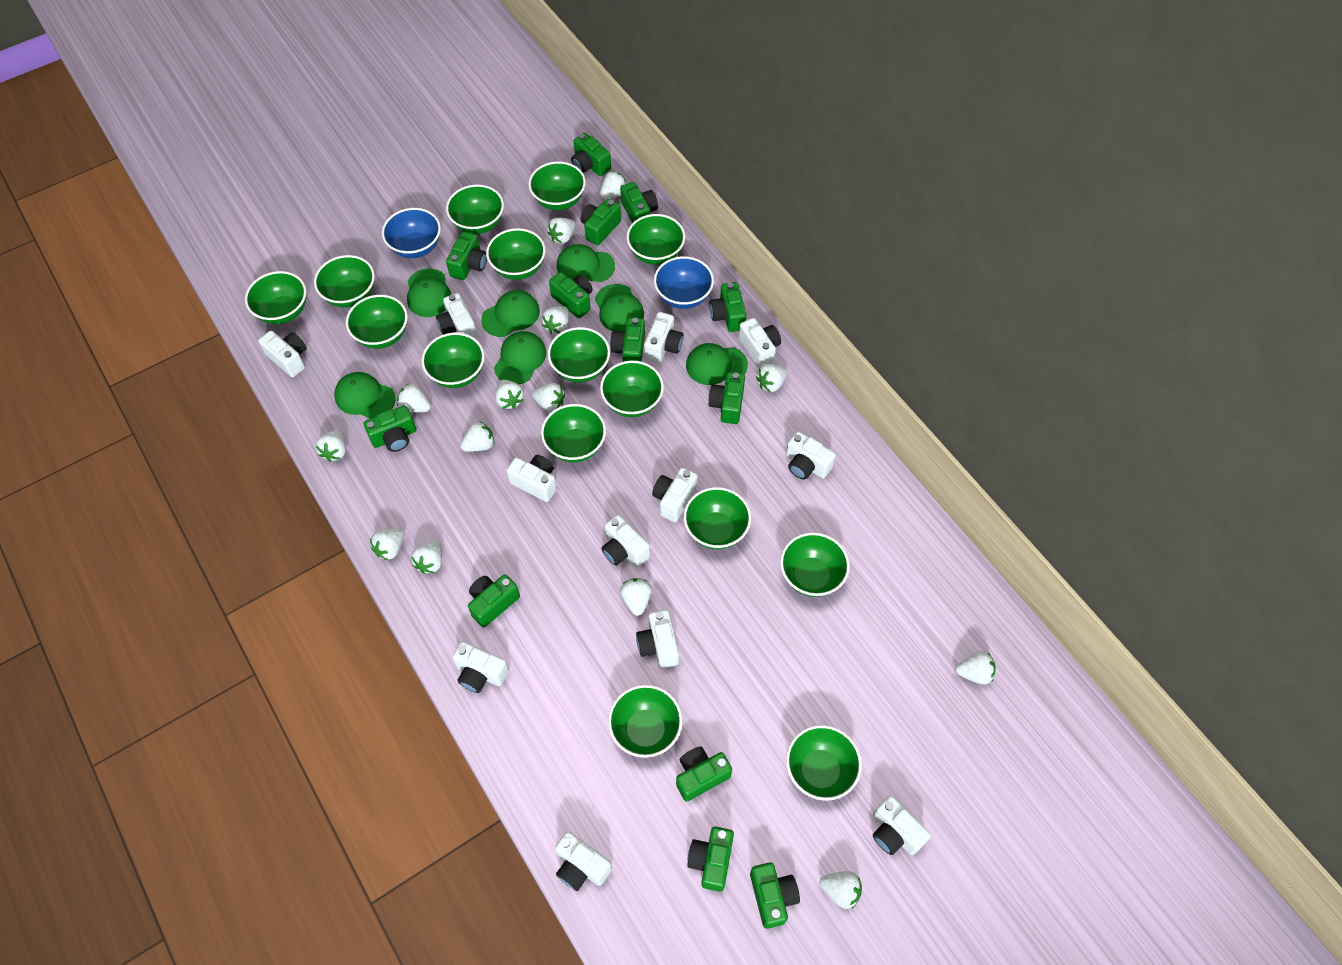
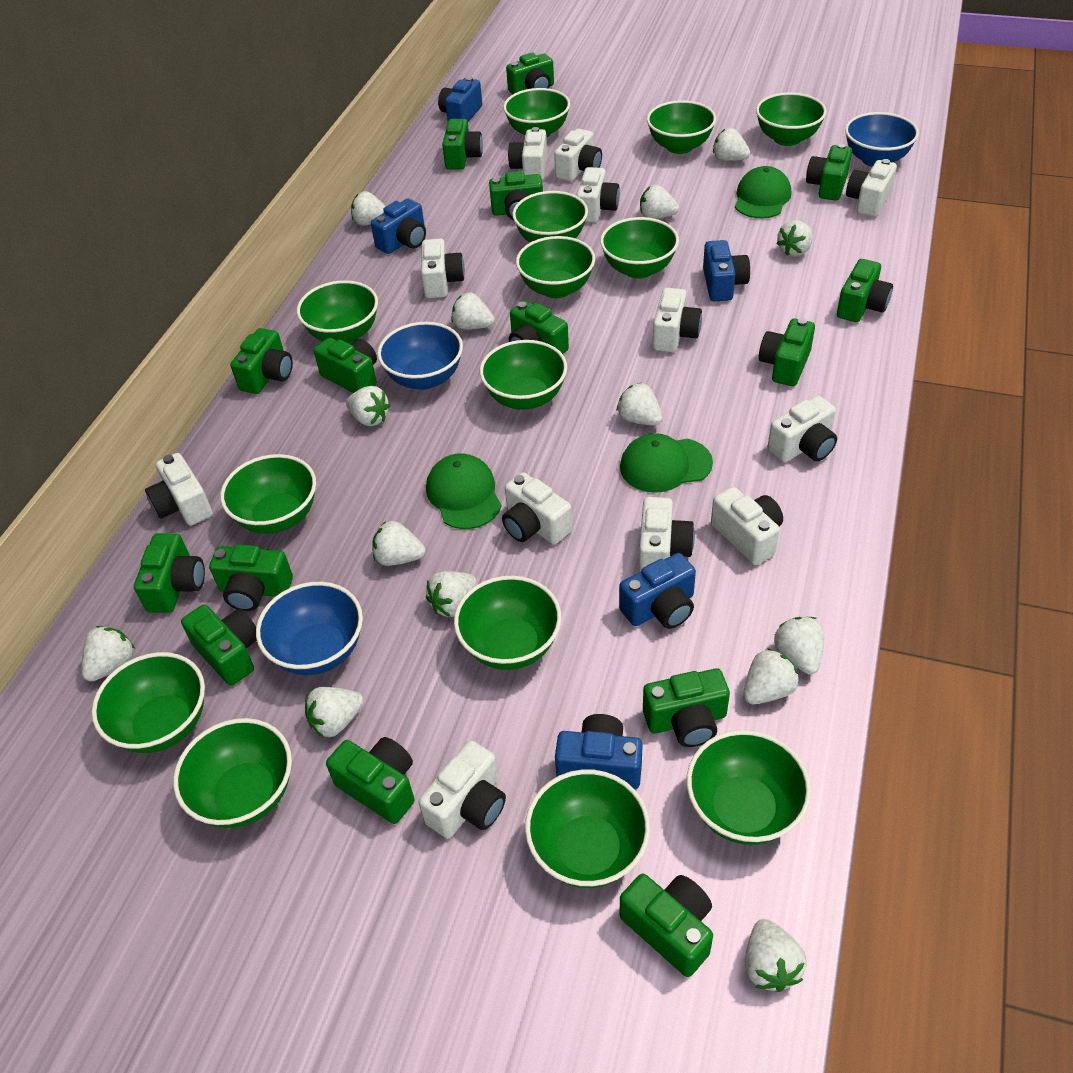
blue bowl: 2 -> 3
blue camera: 0 -> 5
green bowl: 15 -> 14
green camera: 13 -> 15
green cap: 7 -> 3

